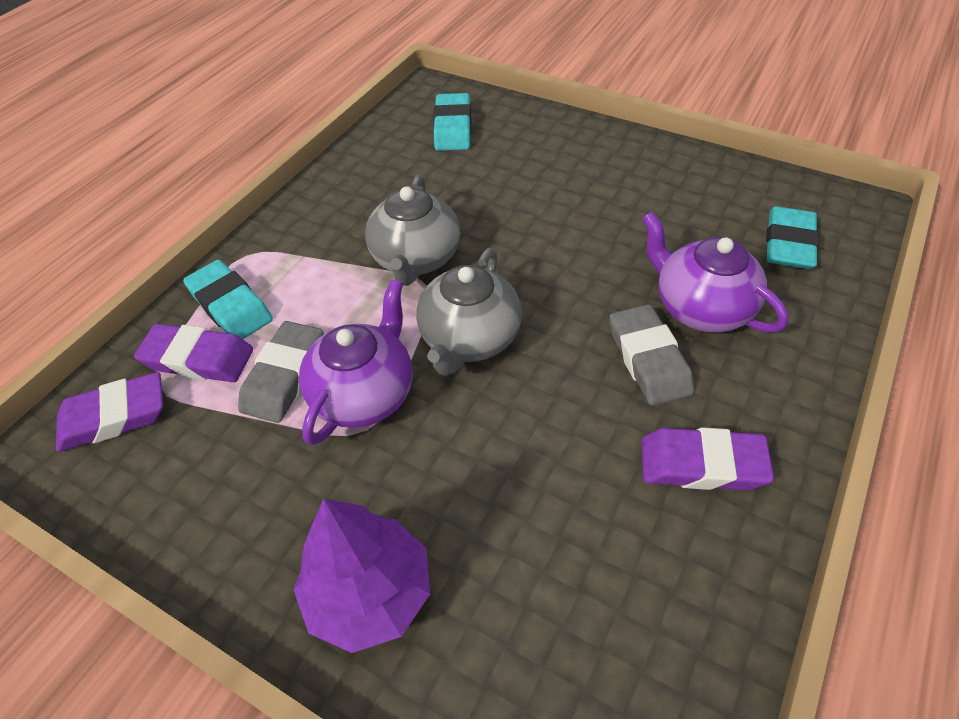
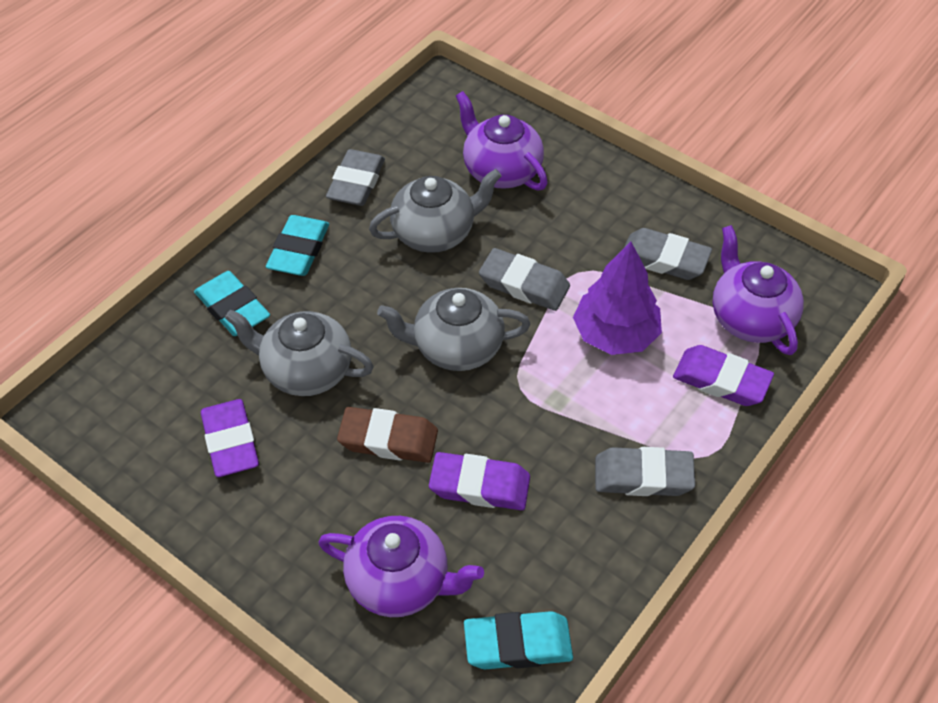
brown eraser: 0 -> 1
grey eraser: 2 -> 4
grey teapot: 2 -> 3
purple teapot: 2 -> 3

